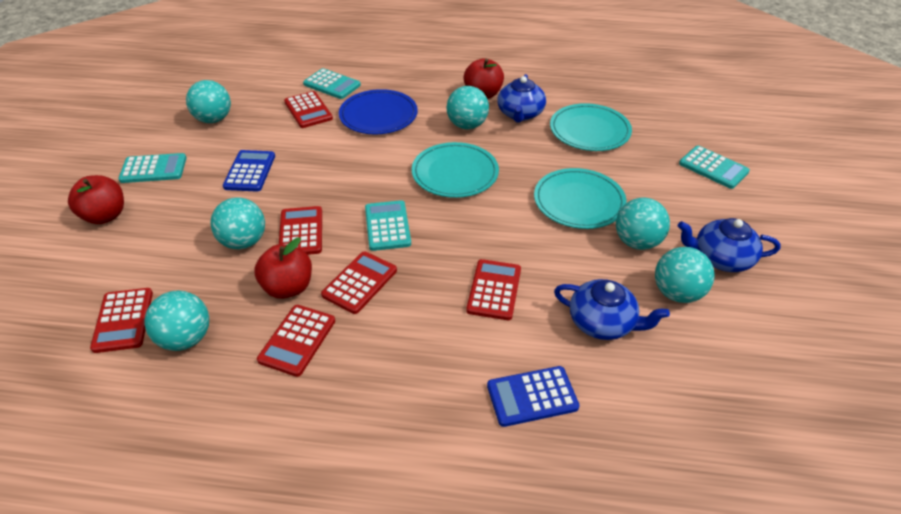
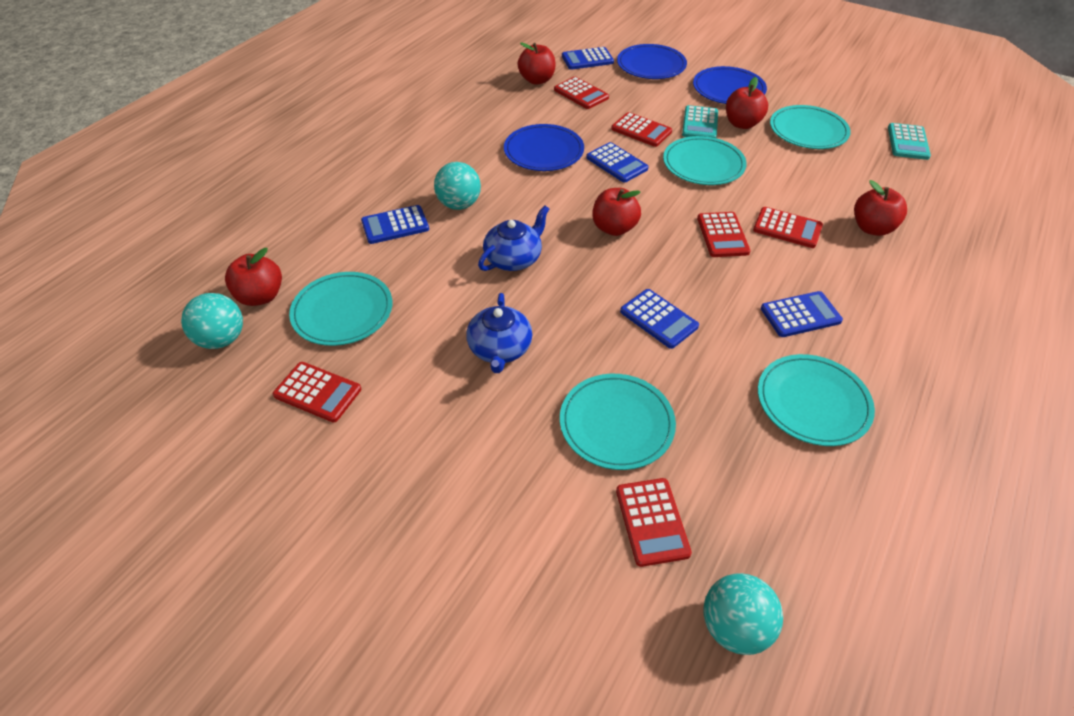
blue calculator: 2 -> 5
blue plate: 1 -> 3
blue teapot: 3 -> 2
red apple: 3 -> 5
turquoise ball: 6 -> 3
turquoise calculator: 4 -> 2
turquoise plate: 3 -> 5

